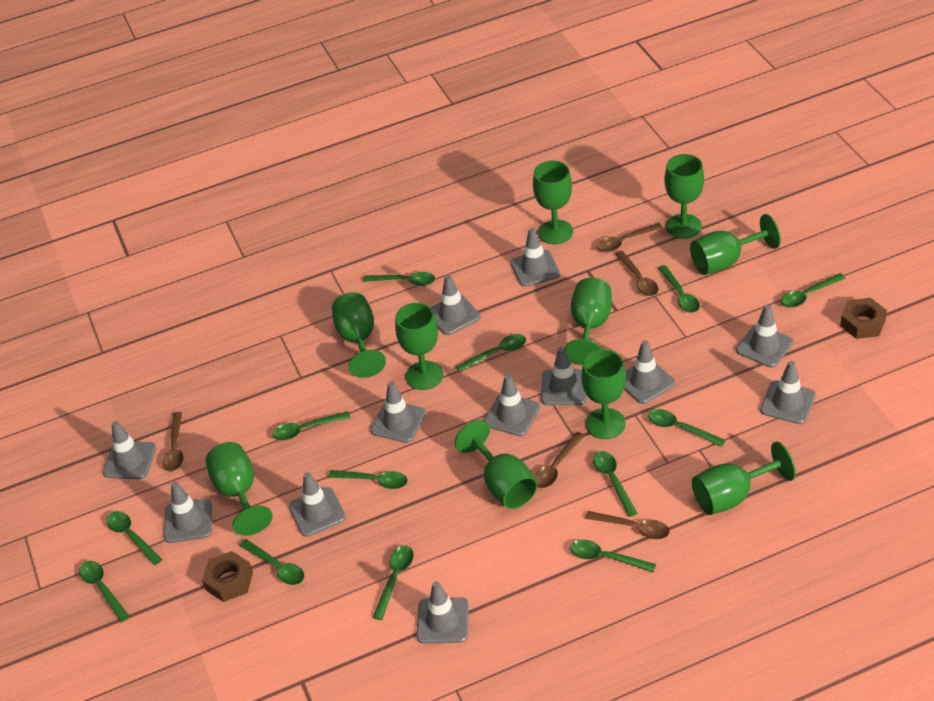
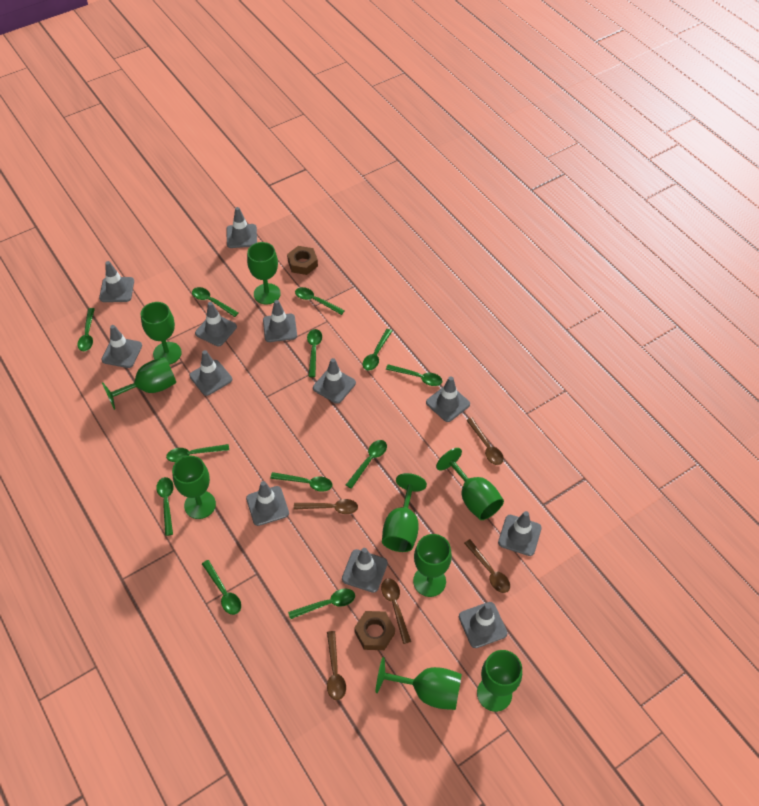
green goblet: 10 -> 9
green spoon: 13 -> 12

